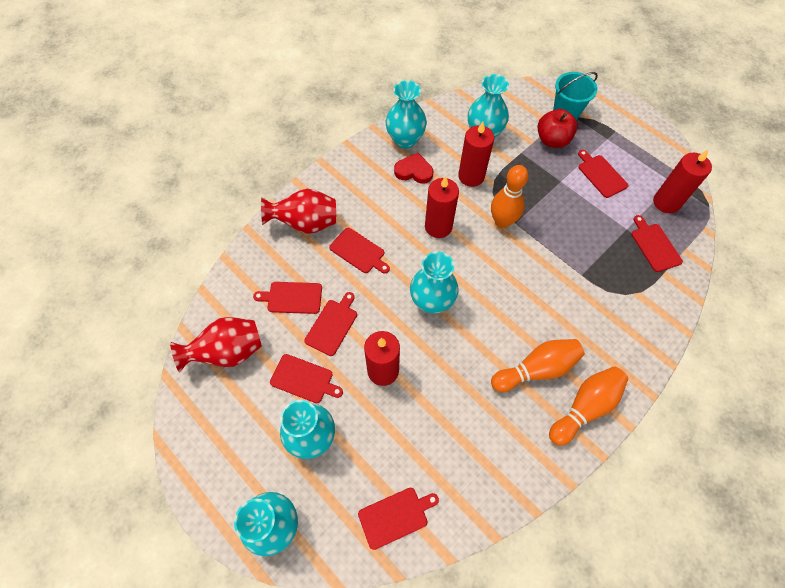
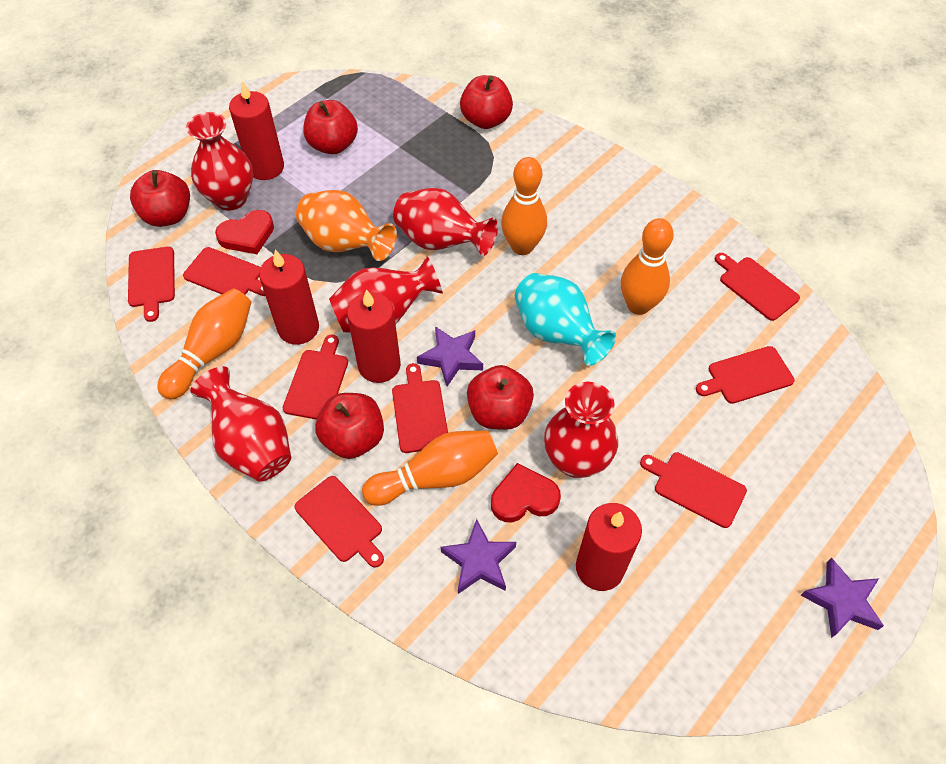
orange bowling pin: 3 -> 4
orange vase: 0 -> 1
purple star: 0 -> 3
red apple: 1 -> 5
red cutting board: 7 -> 8
red heart: 1 -> 2
red vase: 2 -> 5
turquoise bucket: 1 -> 0
turquoise vase: 5 -> 1

